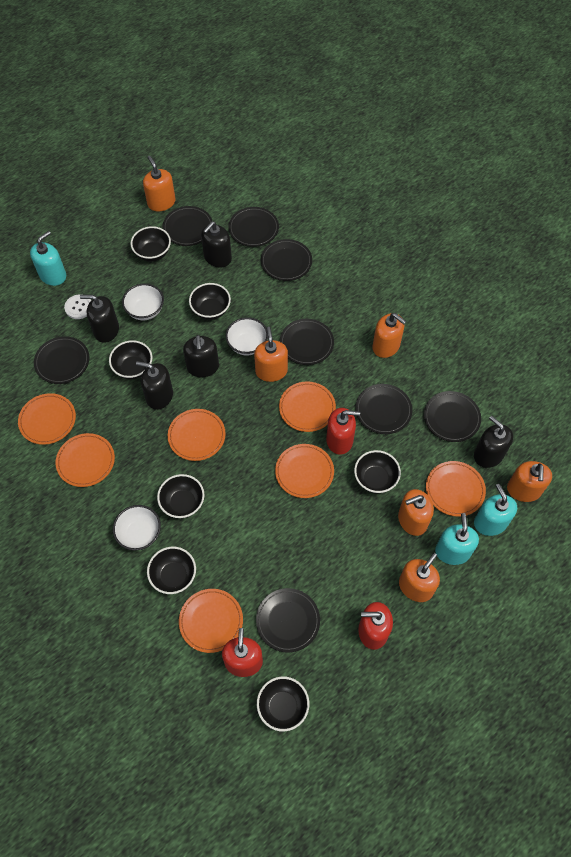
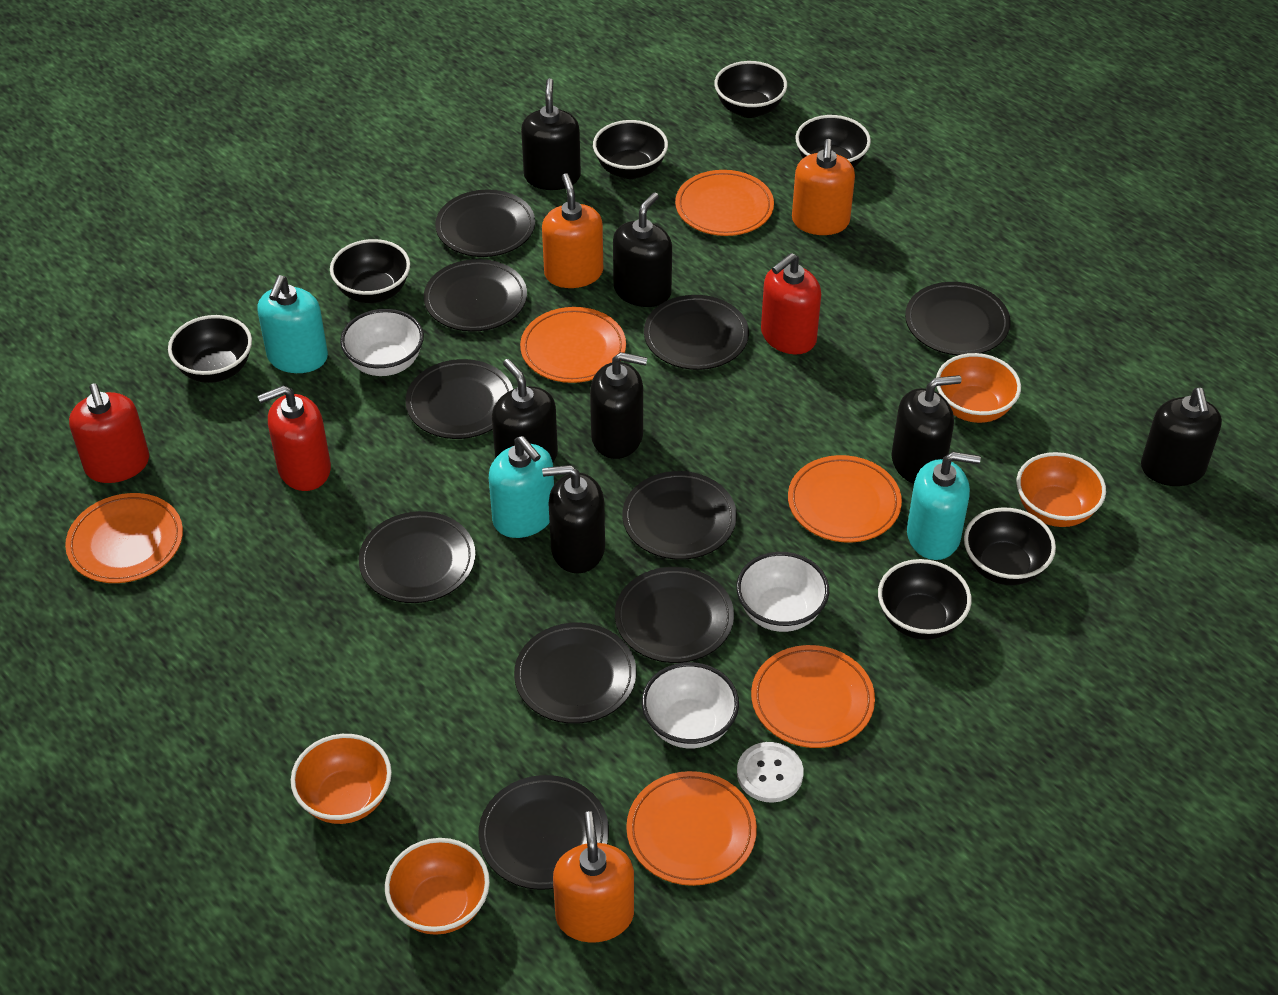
black plate: 8 -> 10
black soap dispenser: 5 -> 7
orange bowl: 0 -> 4
orange plate: 7 -> 6
orange soap dispenser: 6 -> 3

